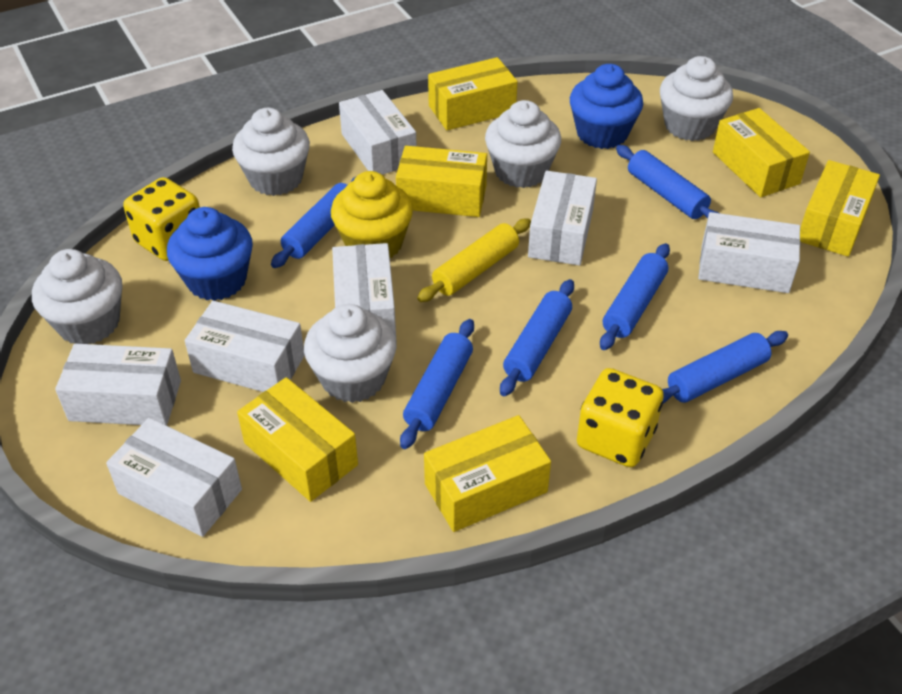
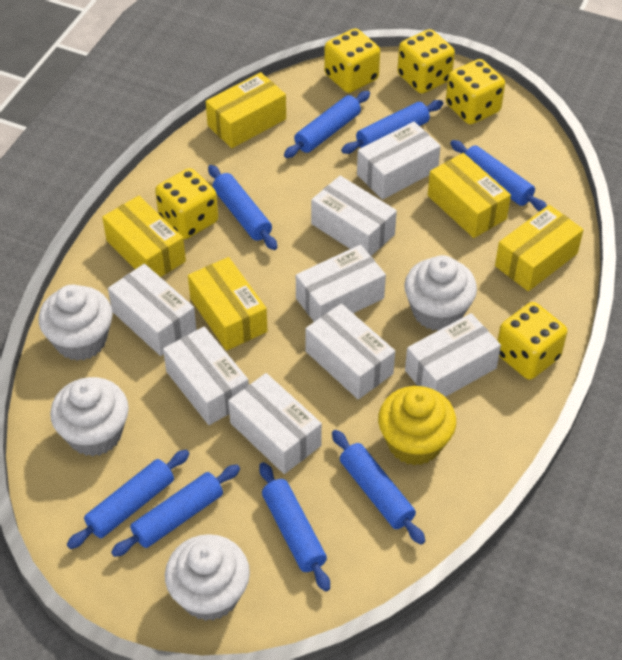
blue cupcake: 2 -> 0
blue rolling pin: 6 -> 8
white box: 7 -> 8
white cupcake: 5 -> 4
yellow box: 6 -> 5
yellow dice: 2 -> 5
yellow rolling pin: 1 -> 0

